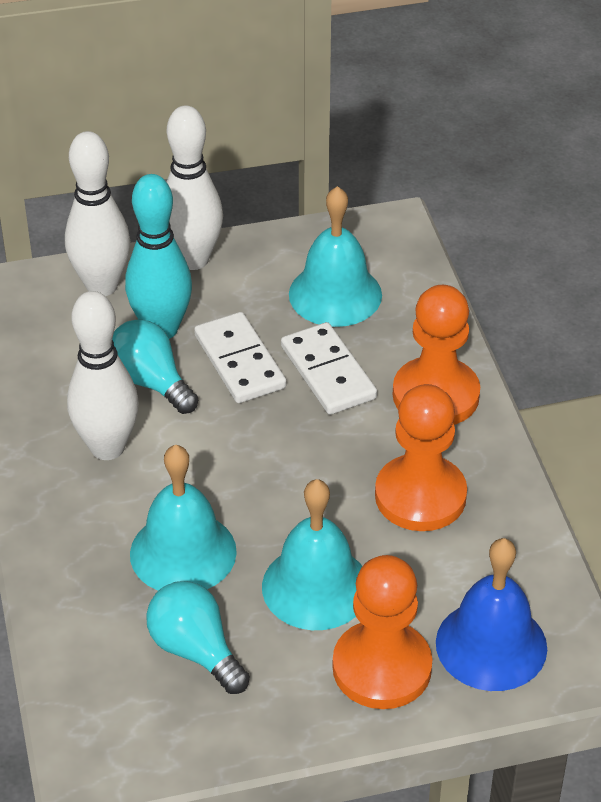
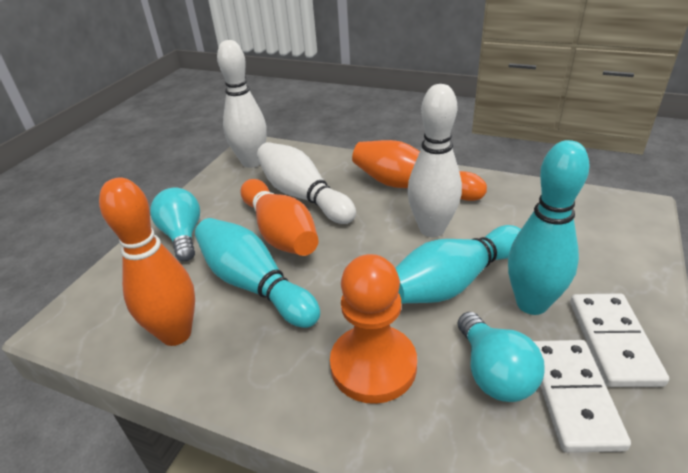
blue bell: 1 -> 0
orange bowling pin: 0 -> 3
orange pawn: 3 -> 1
turquoise bell: 3 -> 0
turquoise bowling pin: 1 -> 3

